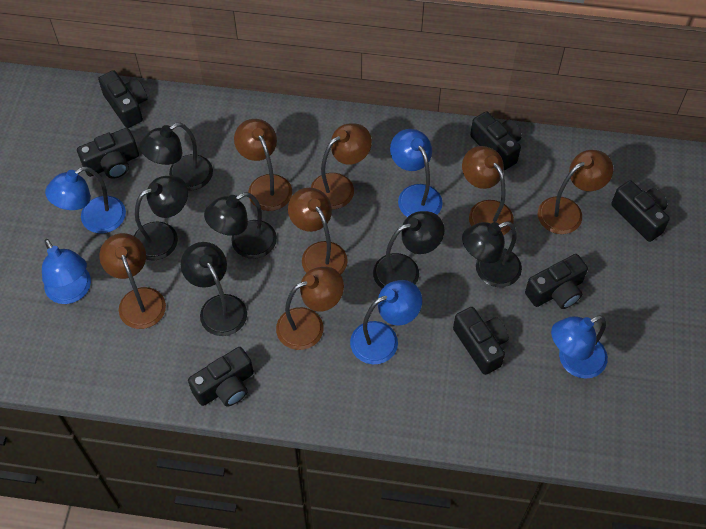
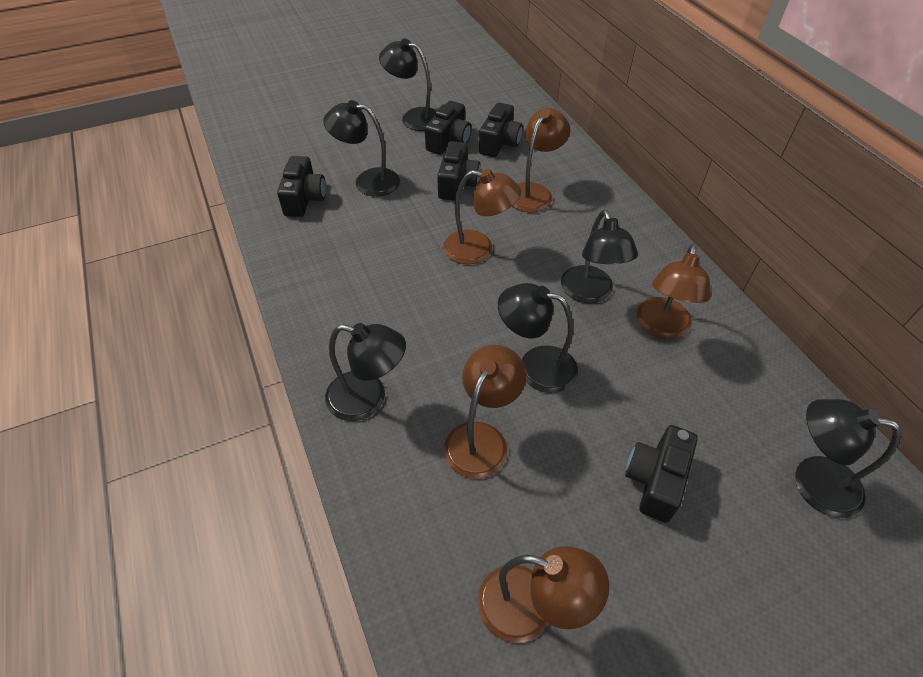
black camera: 7 -> 5
blue lamp: 5 -> 0
brown lamp: 7 -> 5

